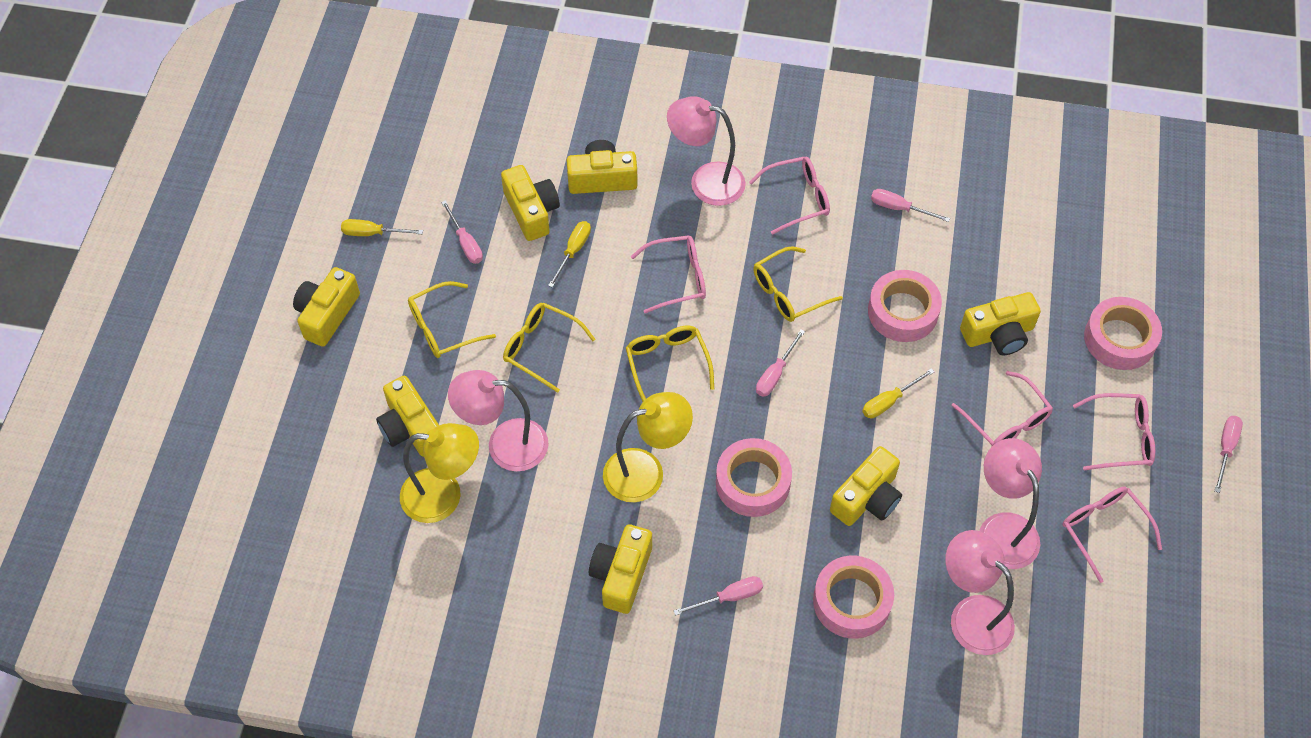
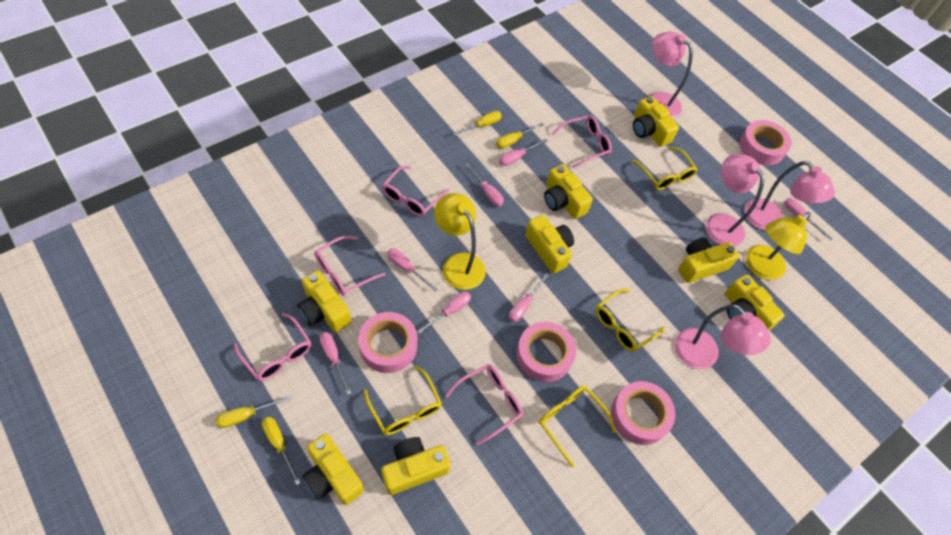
pink screwdriver: 5 -> 7
yellow camera: 7 -> 8
yellow screwdriver: 3 -> 4

